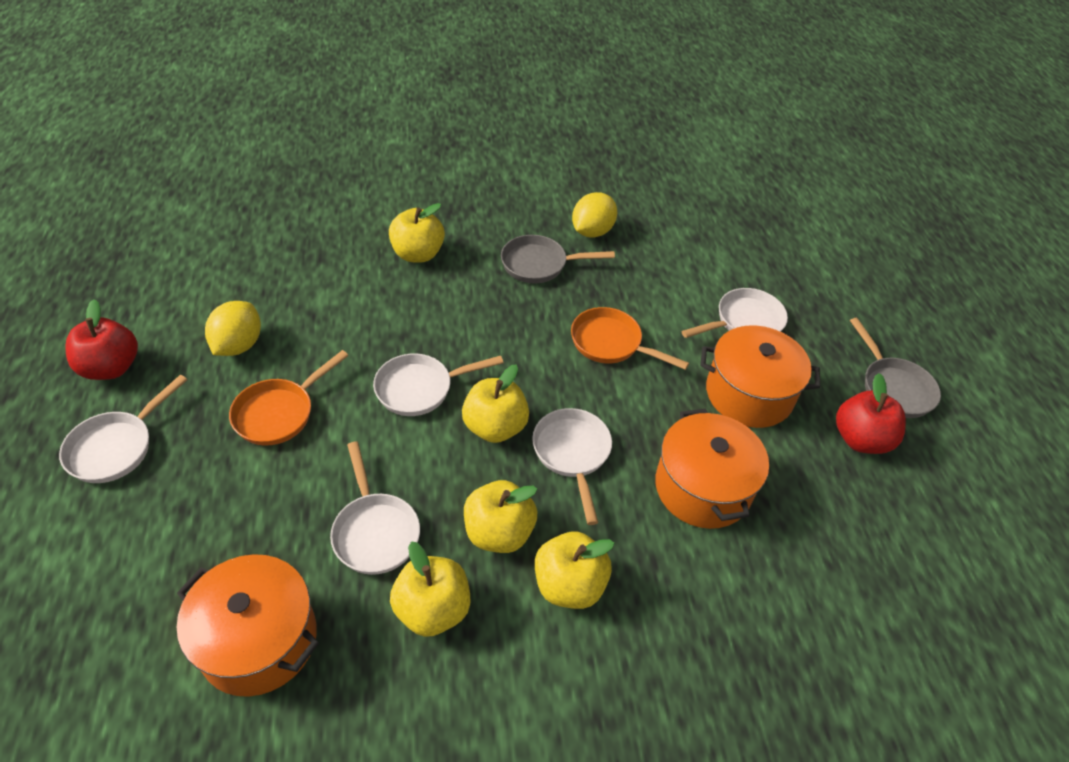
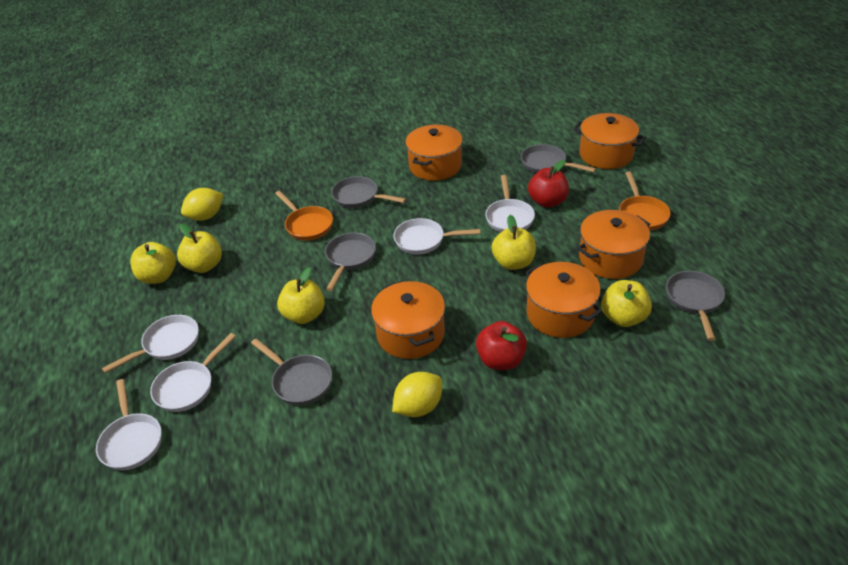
grey pan: 2 -> 5
orange pot: 3 -> 5

